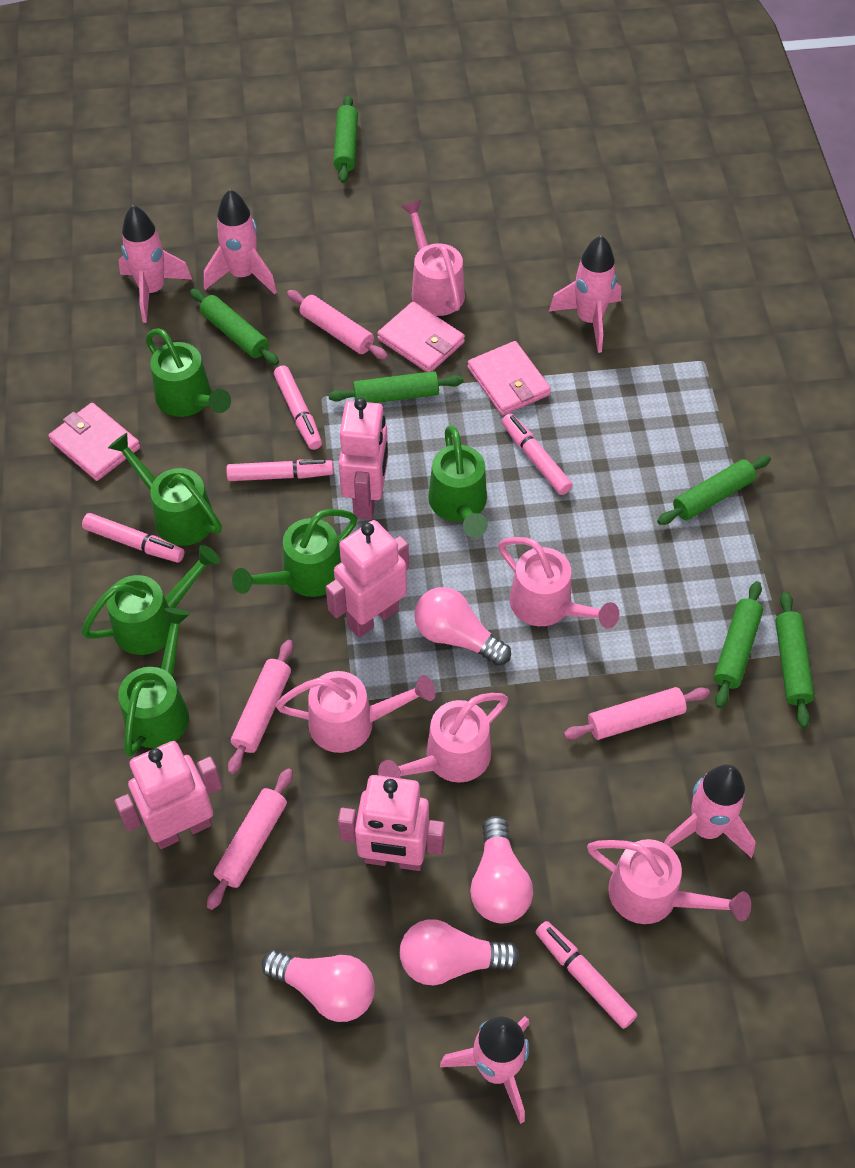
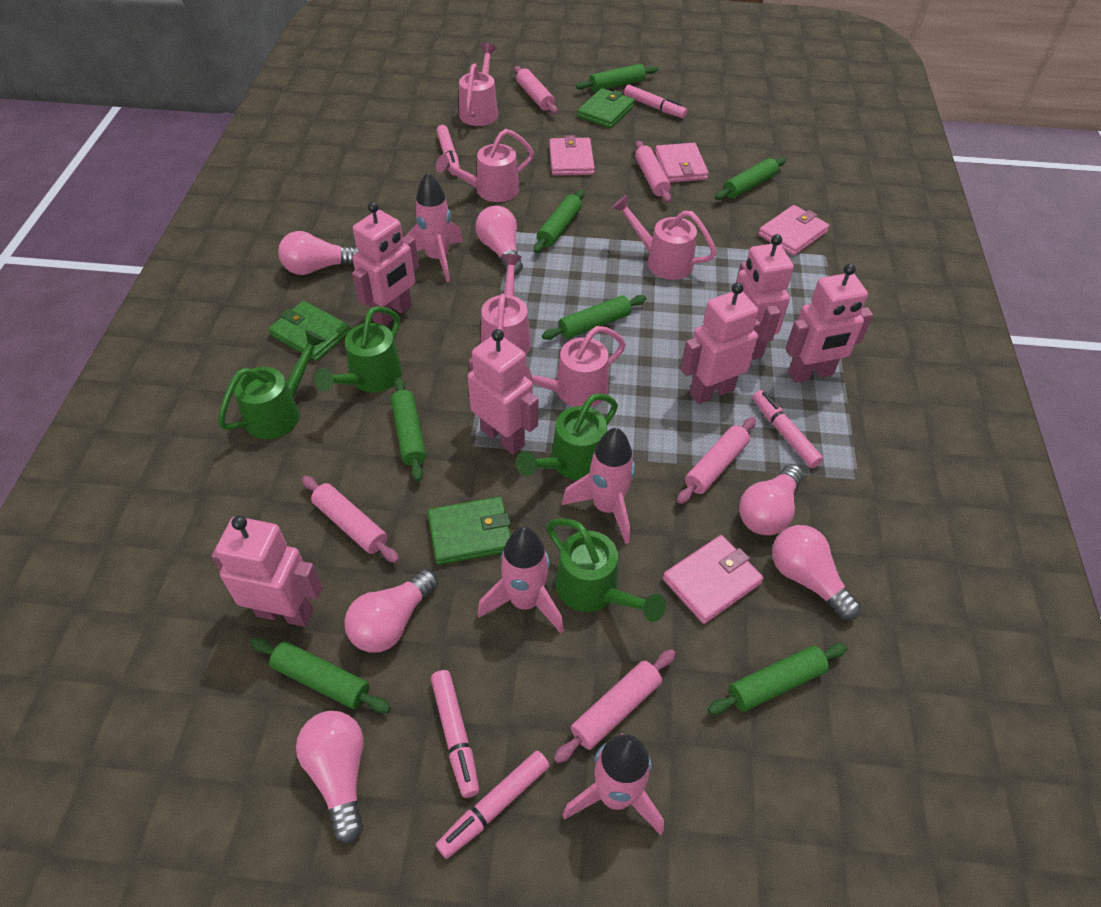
green rolling pin: 6 -> 7
green wallet: 0 -> 3
green watering can: 6 -> 4
pink light bulb: 4 -> 6
pink robot: 4 -> 6
pink rocket: 5 -> 4
pink rolling pin: 4 -> 5
pink wallet: 3 -> 4

